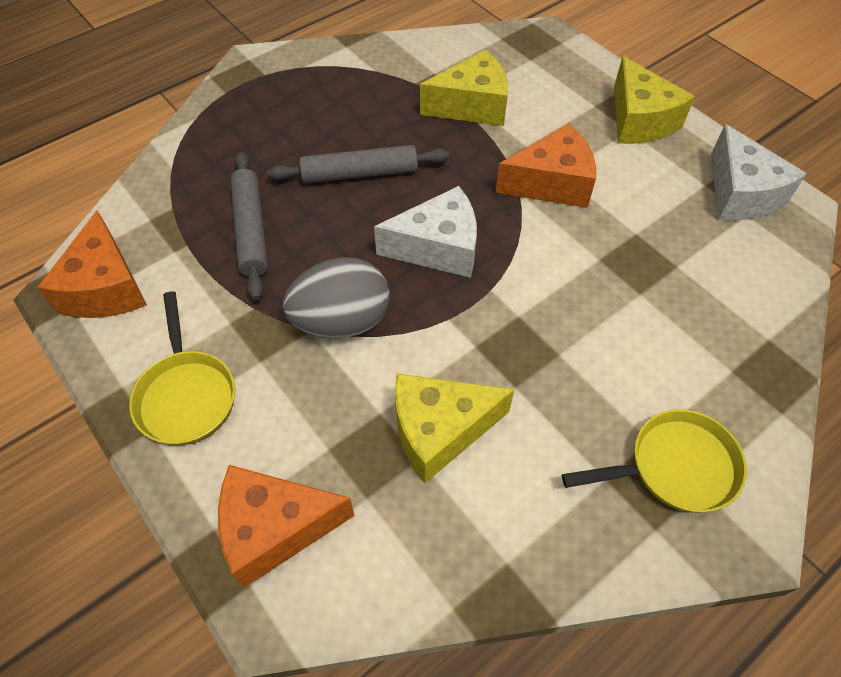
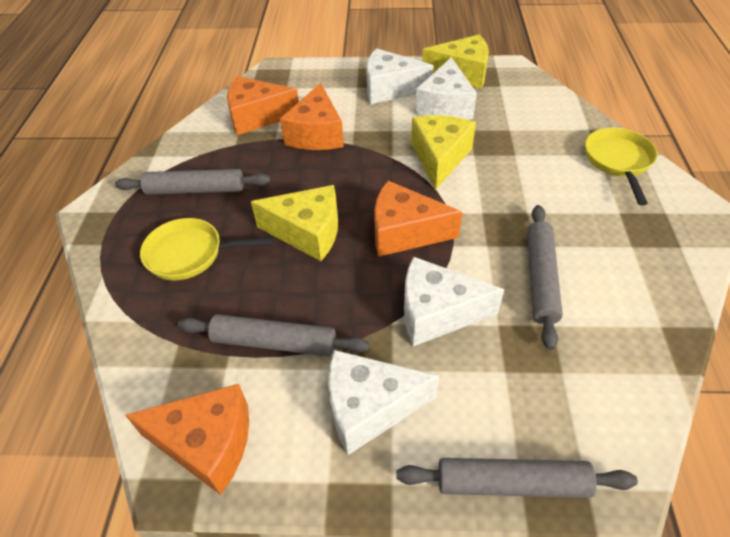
grey egg: 1 -> 0
grey rolling pin: 2 -> 4
orange cheese: 3 -> 4
white cheese: 2 -> 4

